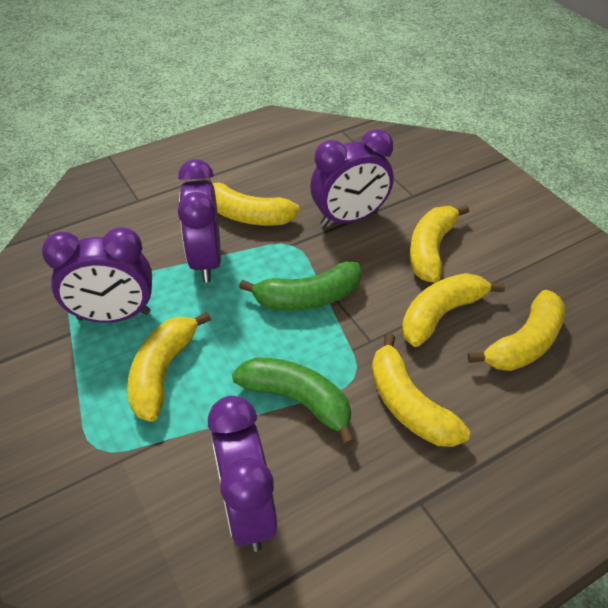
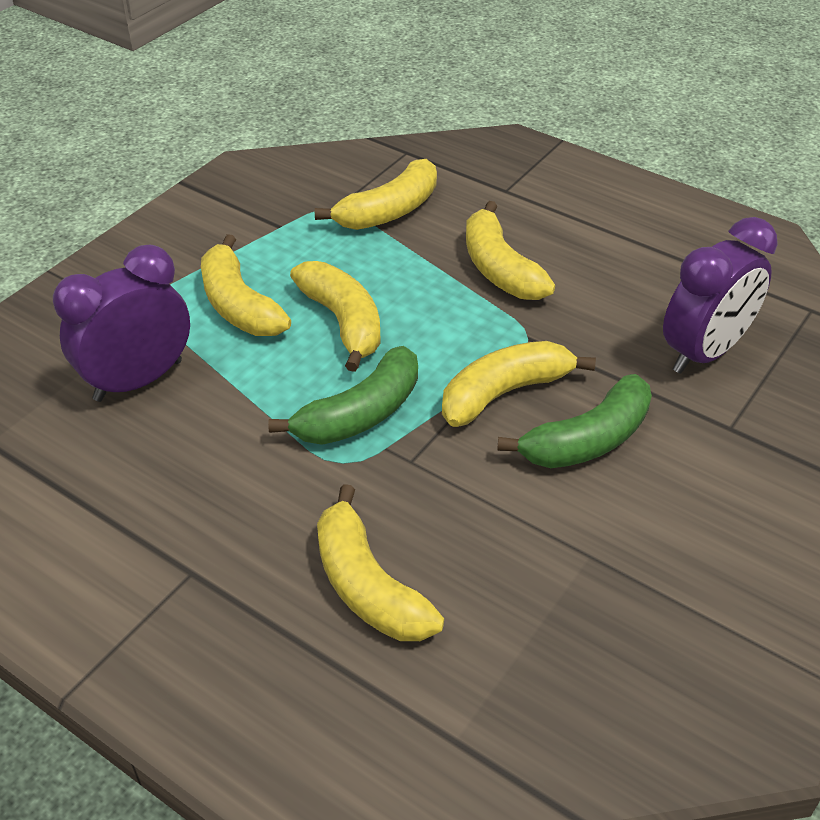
purple clock: 4 -> 2

